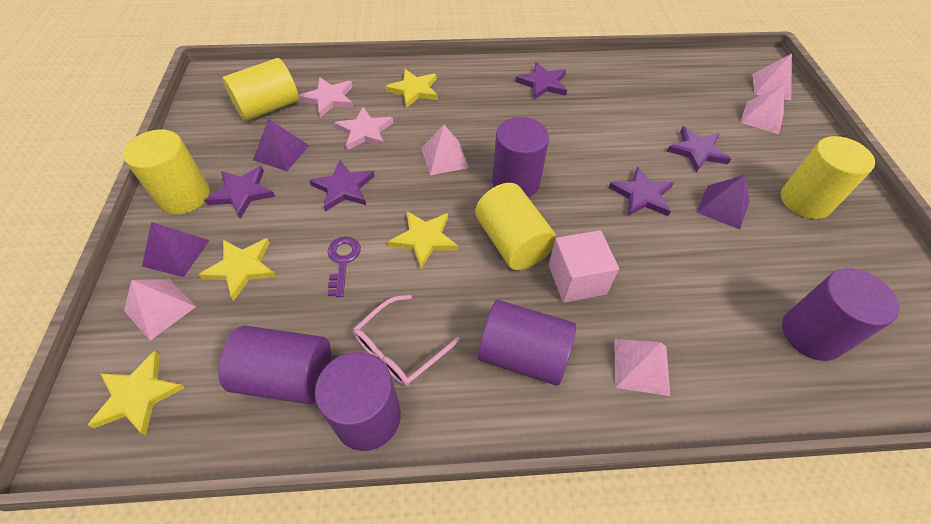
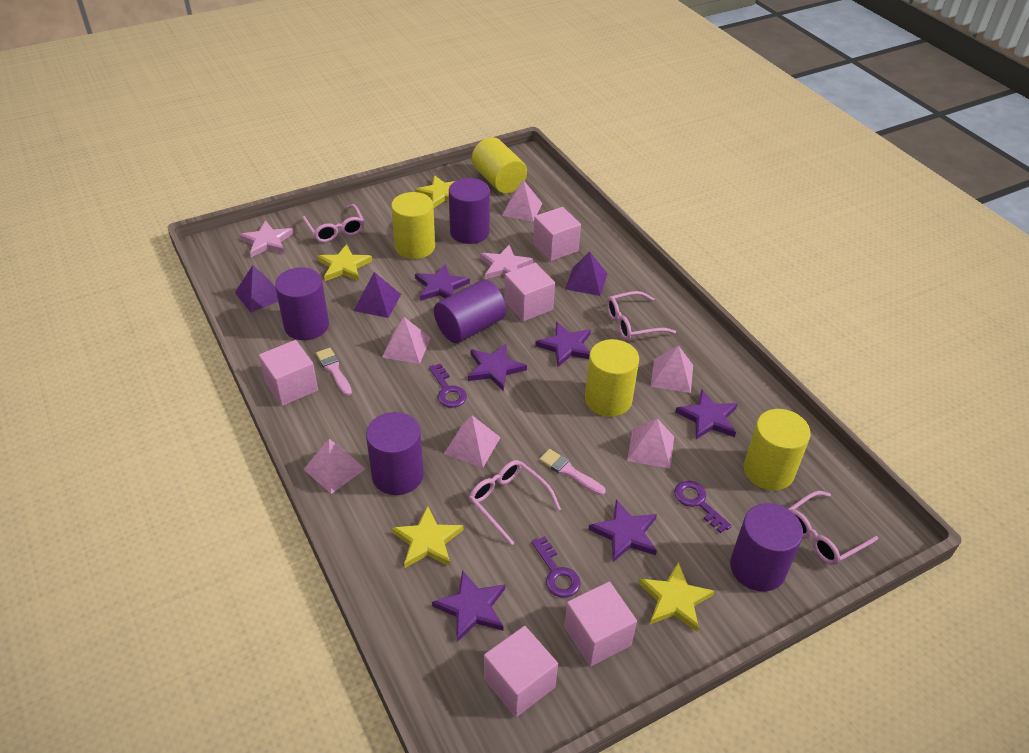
pink brush: 0 -> 2
pink cube: 1 -> 5
pink glasses: 1 -> 4
pink pyramid: 5 -> 6
purple key: 1 -> 3
purple star: 5 -> 6

